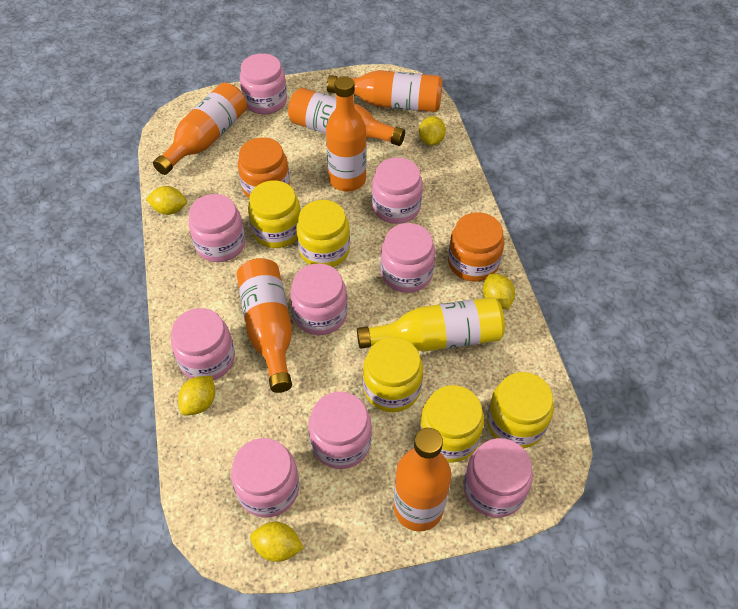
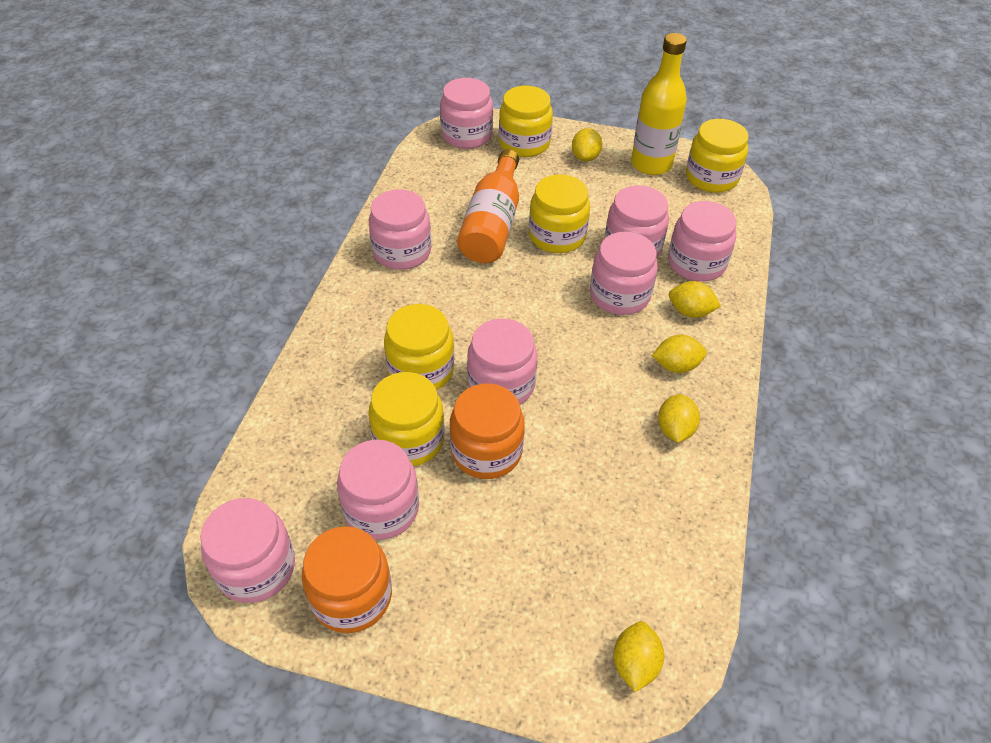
orange bottle: 6 -> 1
pink jar: 9 -> 8

